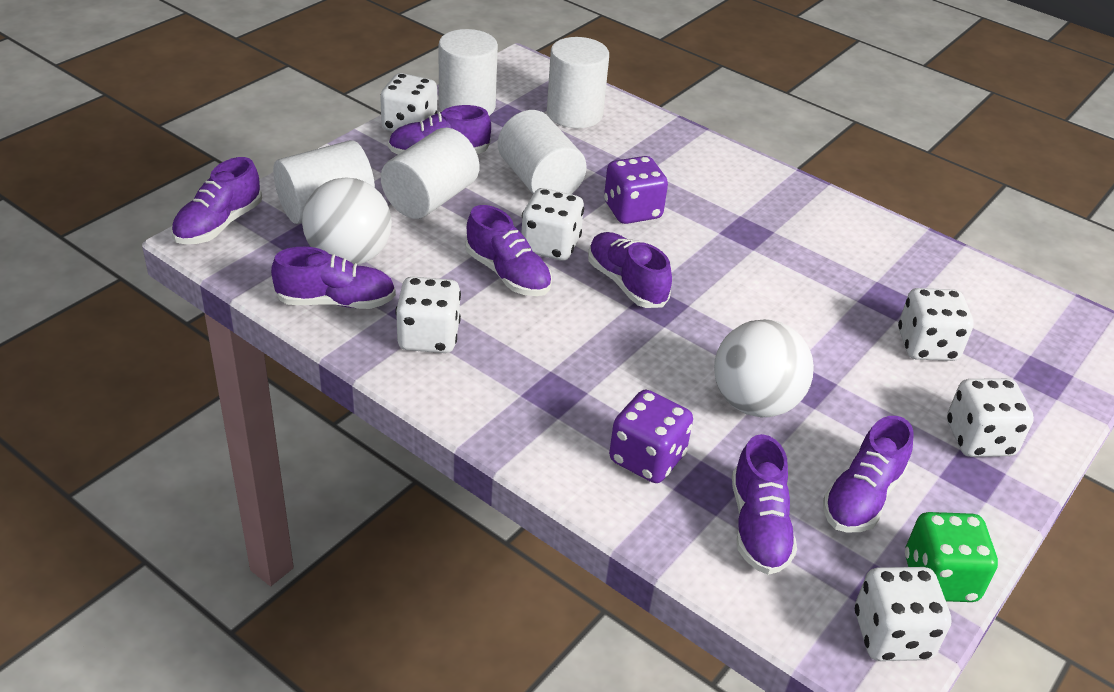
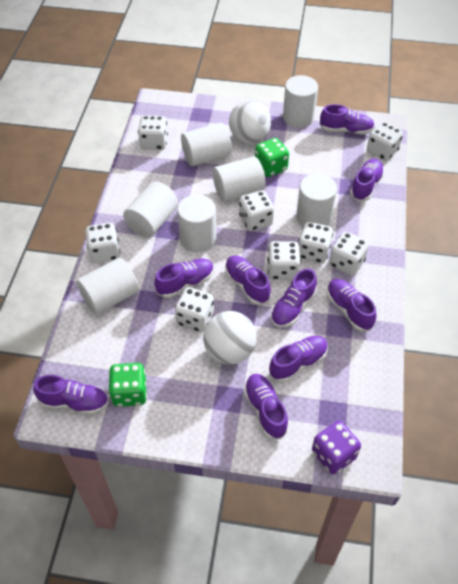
green dice: 1 -> 2
purple dice: 2 -> 1
purple shoe: 7 -> 9
white cylinder: 5 -> 7
white dice: 6 -> 8

